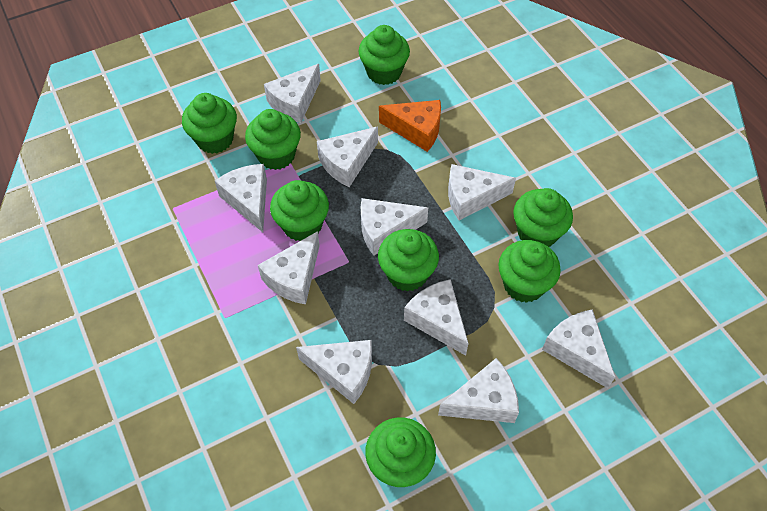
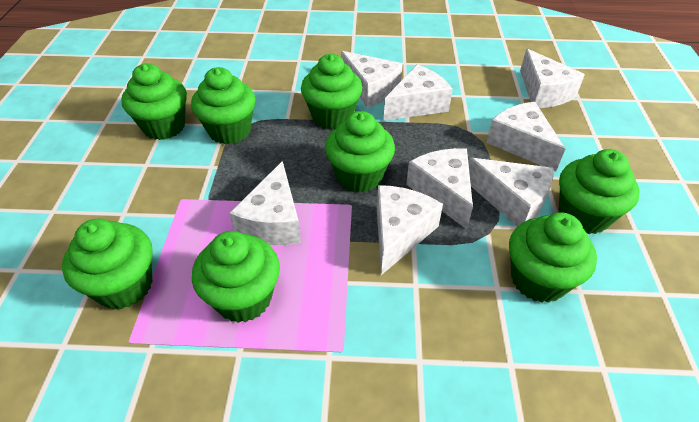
orange cheese: 1 -> 0
white cheese: 10 -> 8

